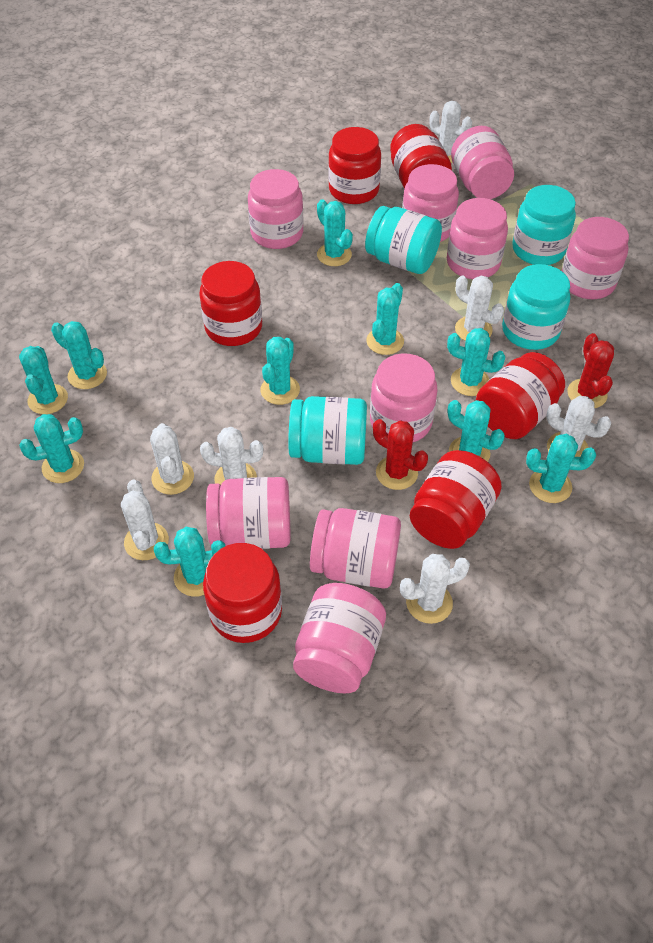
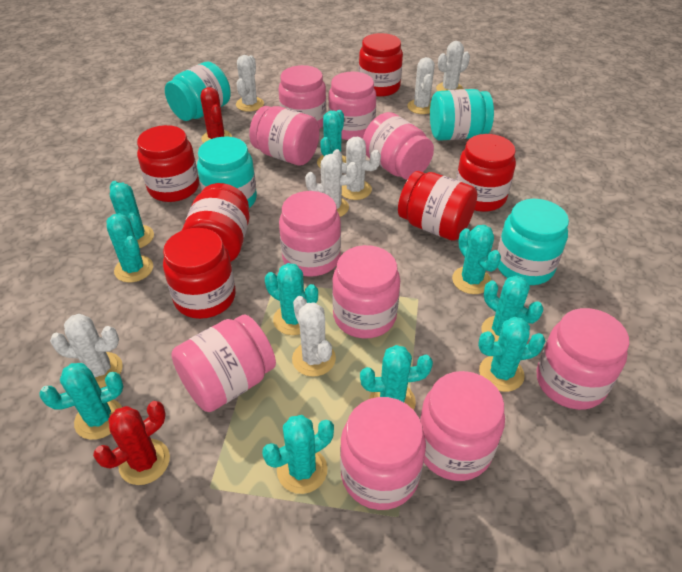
pink jar: 9 -> 10

